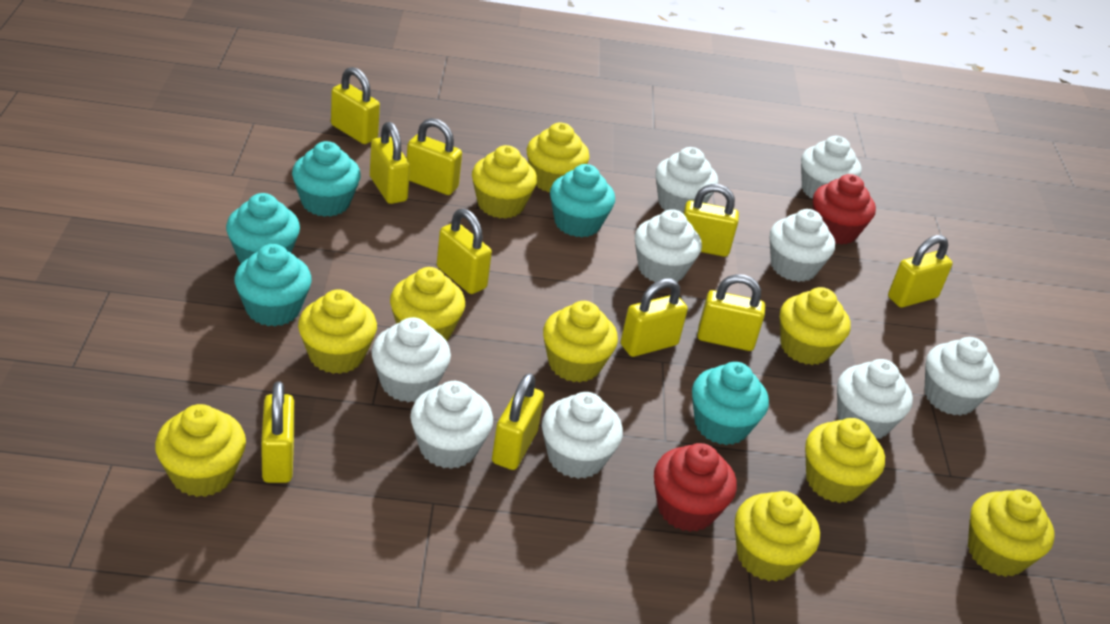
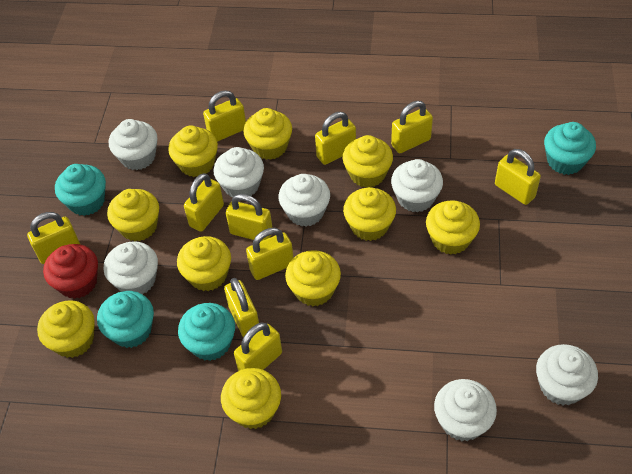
red cupcake: 2 -> 1
turquoise cupcake: 5 -> 4
white cupcake: 9 -> 7

